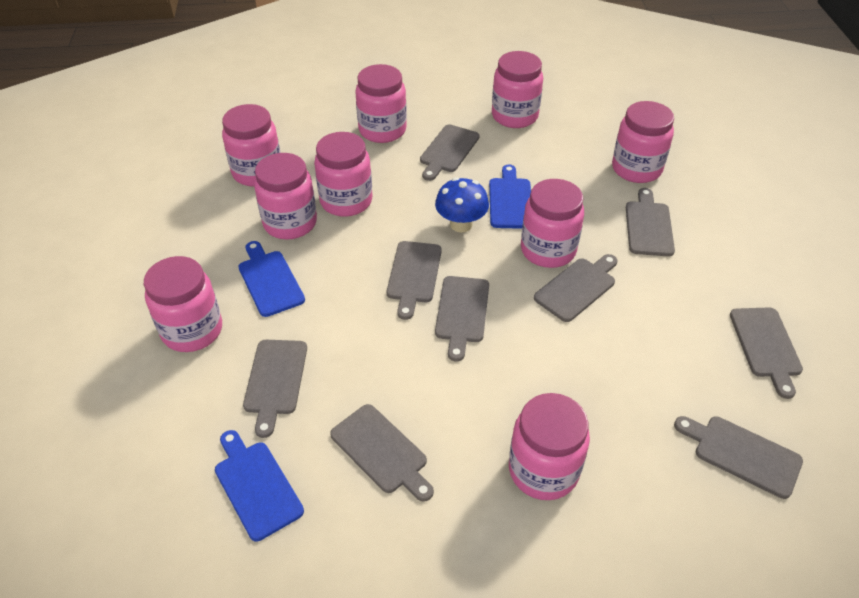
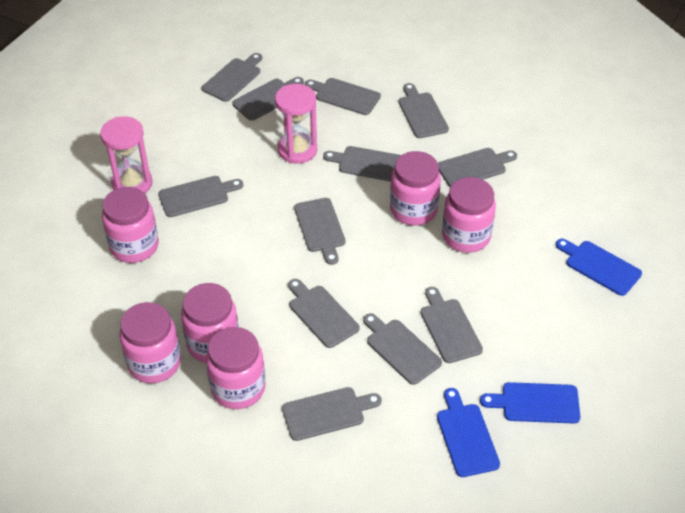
blue mushroom: 1 -> 0
grey cutting board: 9 -> 12
pink hourglass: 0 -> 2
pink jar: 9 -> 6

